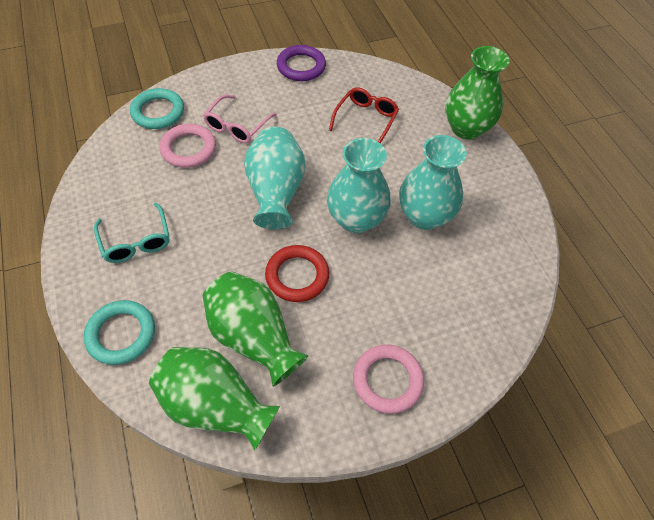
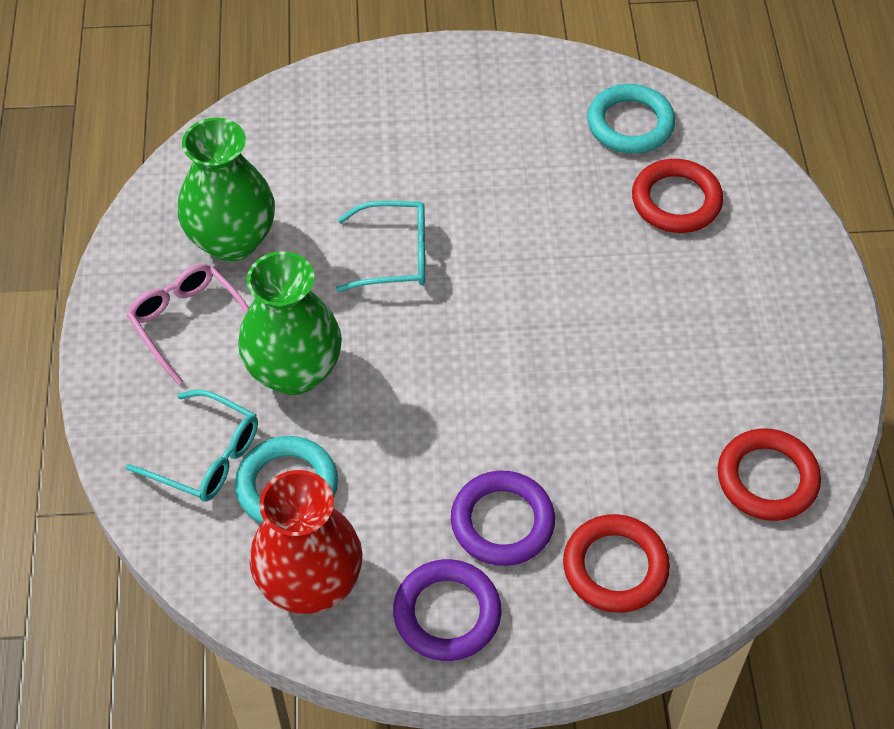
green vase: 3 -> 2
pink ring: 2 -> 0
purple ring: 1 -> 2
red glasses: 1 -> 0
red ring: 1 -> 3
red vase: 0 -> 1
turquoise glasses: 1 -> 2
turquoise vase: 3 -> 0

